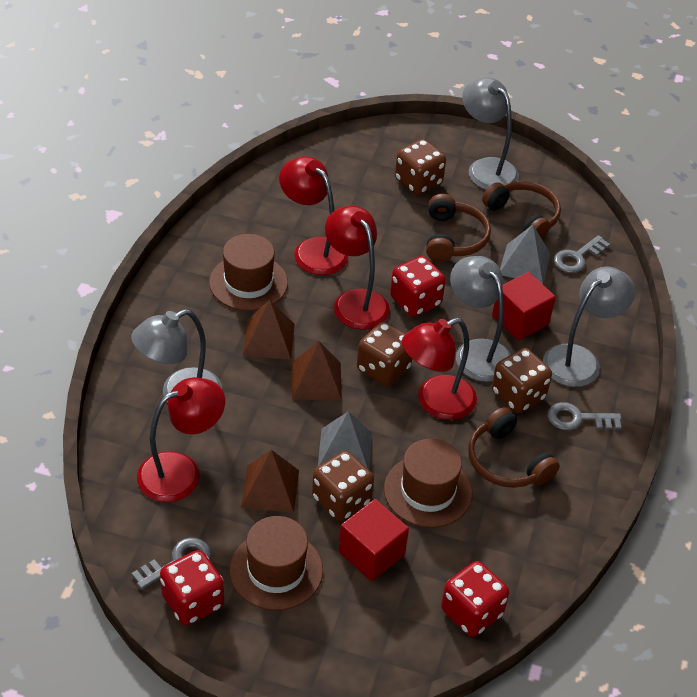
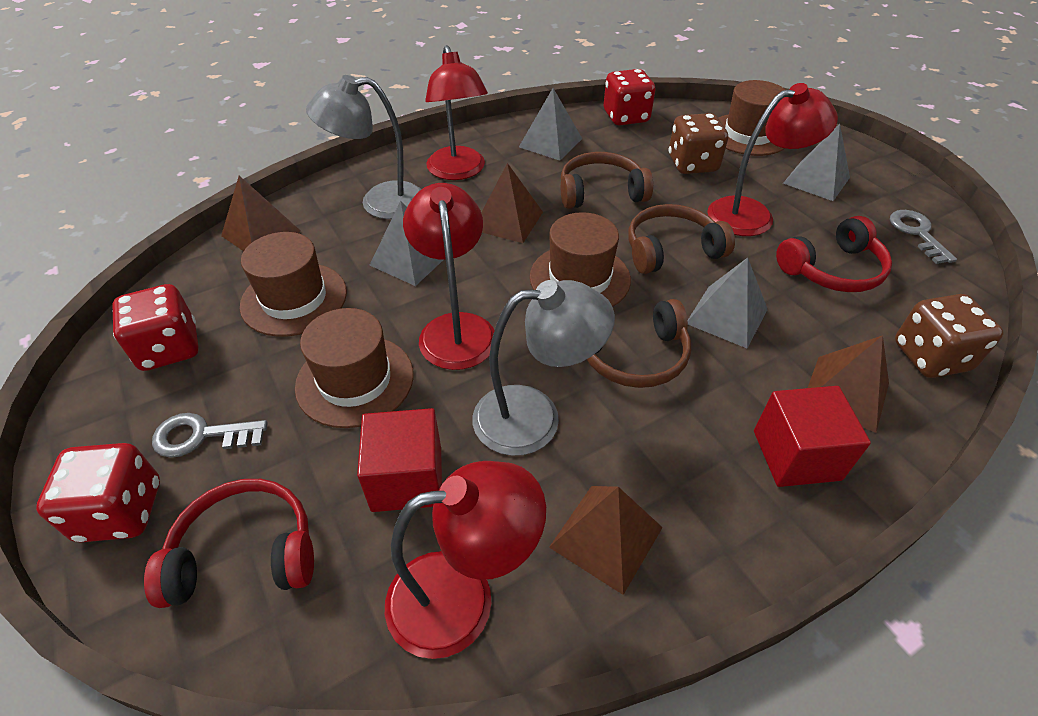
brown dice: 4 -> 2
brown hat: 3 -> 4
brown pyramid: 3 -> 4
grey key: 3 -> 2
grey lamp: 4 -> 2
grey pyramid: 2 -> 4
red headphones: 0 -> 2

